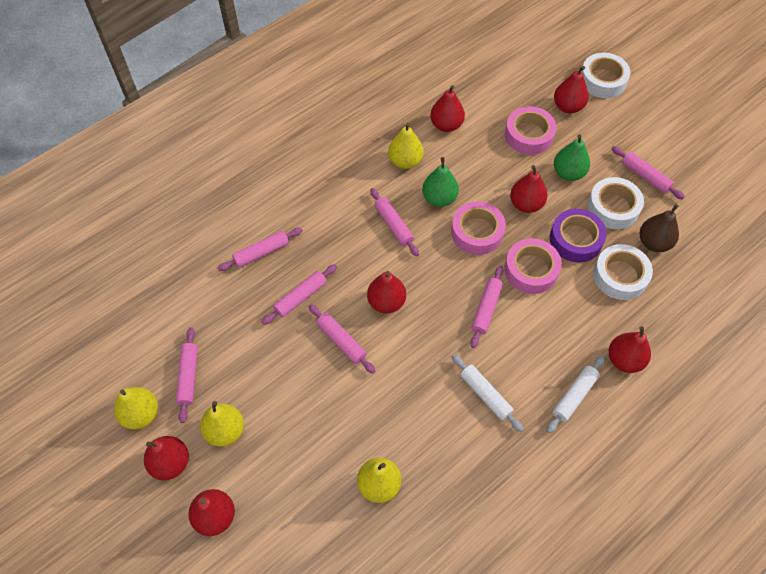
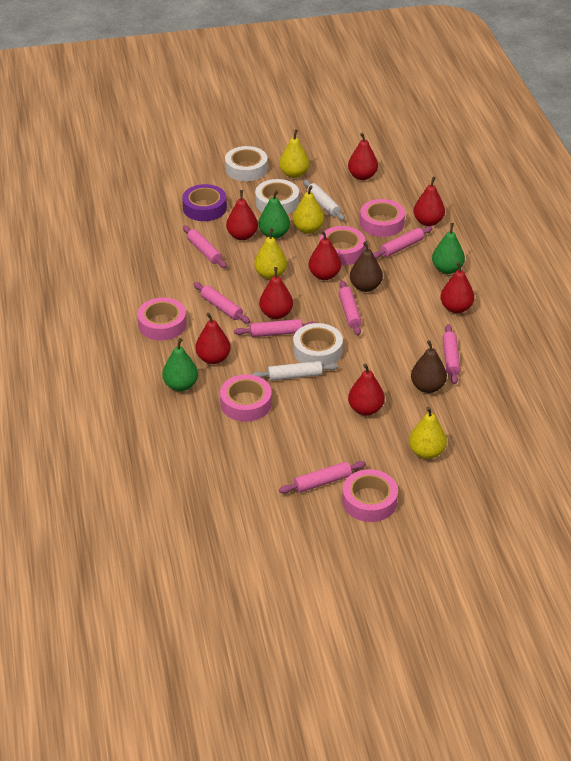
brown pear: 1 -> 2
green pear: 2 -> 3
pink tape: 3 -> 5
red pear: 7 -> 8

